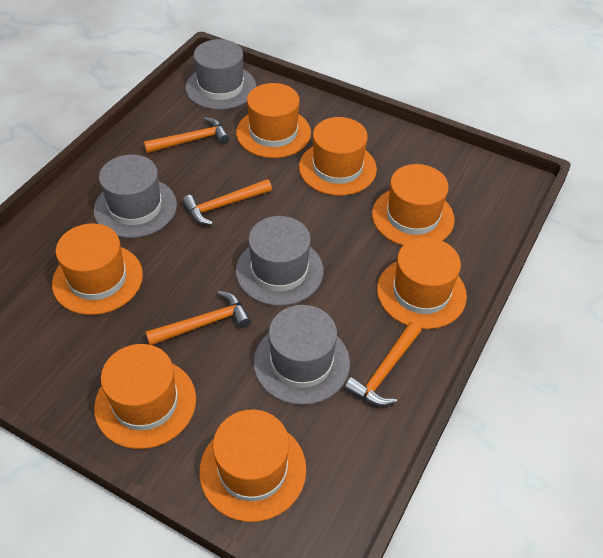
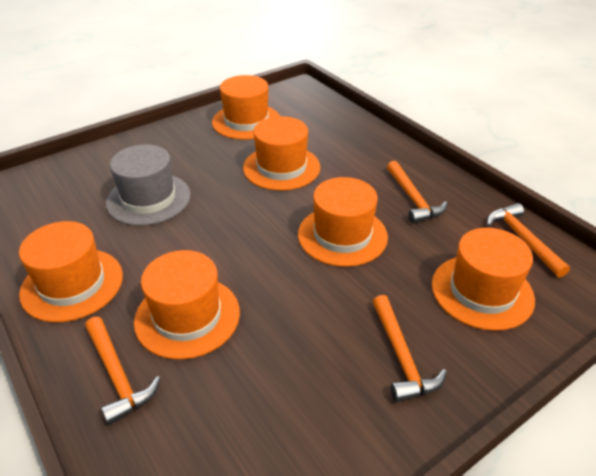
grey hat: 4 -> 1
orange hat: 7 -> 6

